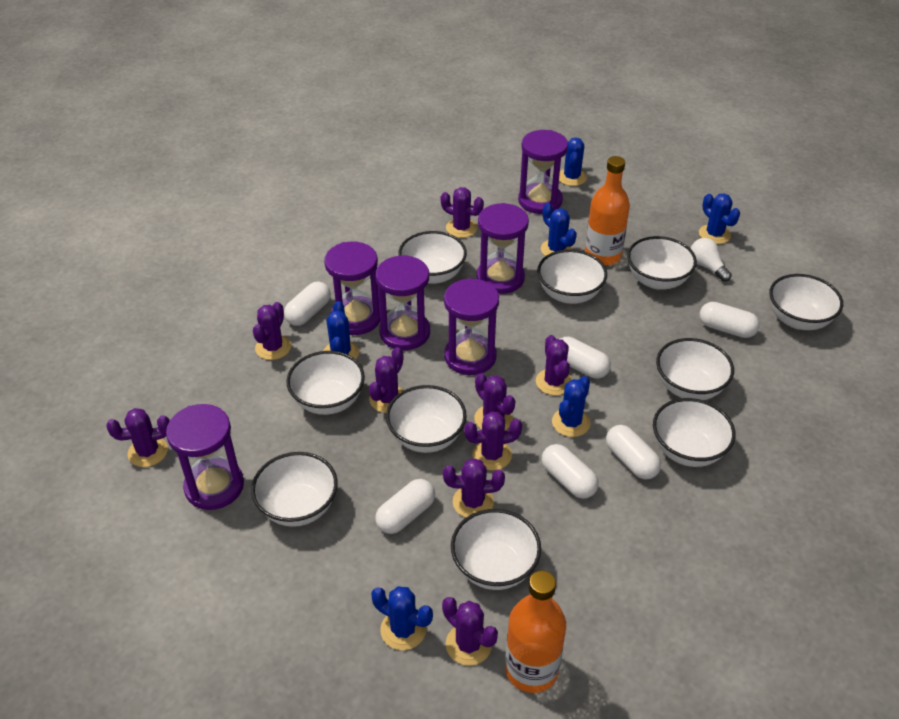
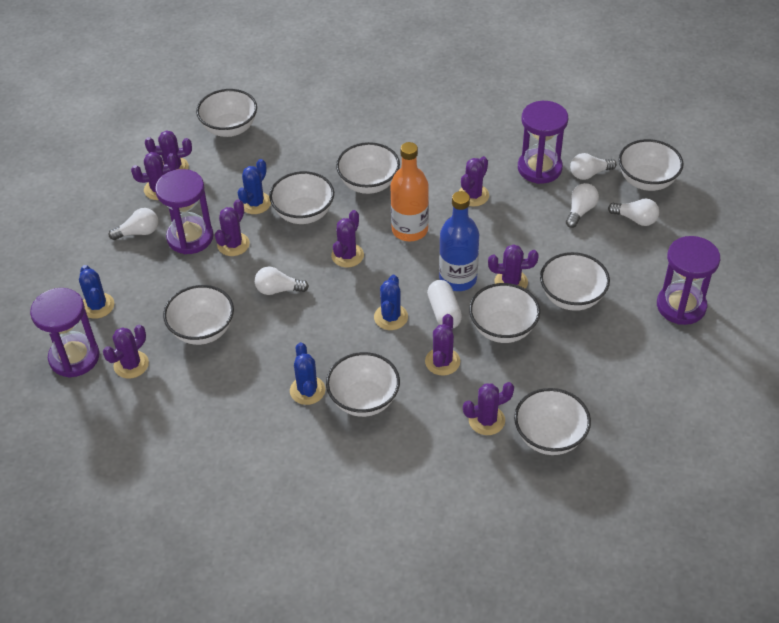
blue bottle: 0 -> 1
blue cactus: 6 -> 4
orange bottle: 2 -> 1
purple hourglass: 6 -> 4
white bowl: 10 -> 9
white capsule: 6 -> 1
white light bulb: 1 -> 5

